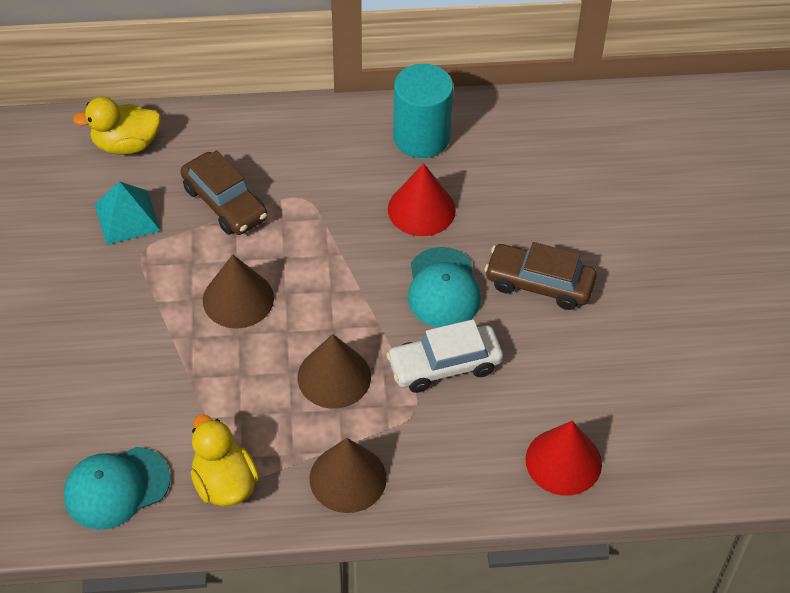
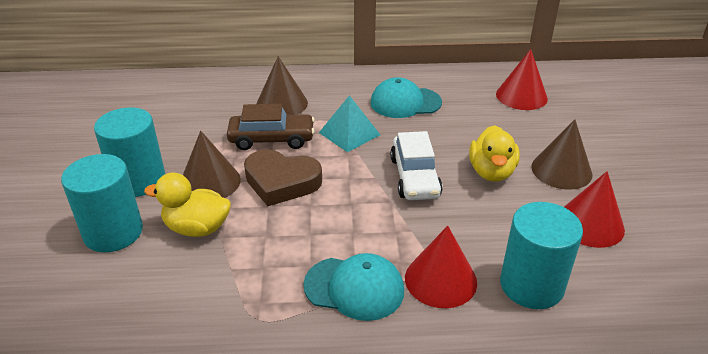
brown car: 2 -> 1
brown heart: 0 -> 1
red cone: 2 -> 3
turquoise cylinder: 1 -> 3

